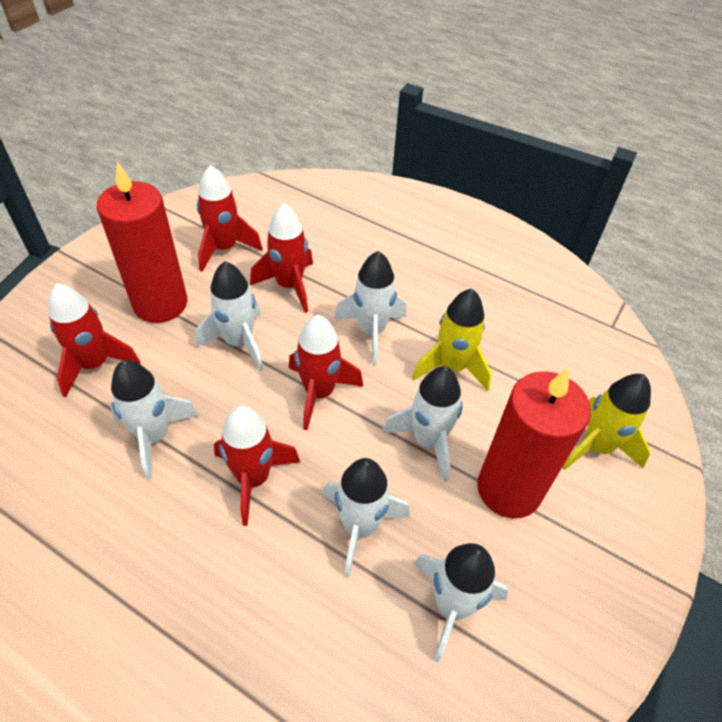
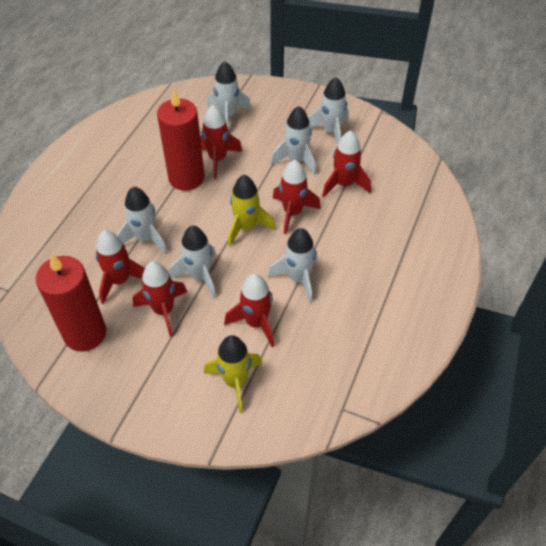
red rocket: 5 -> 6

